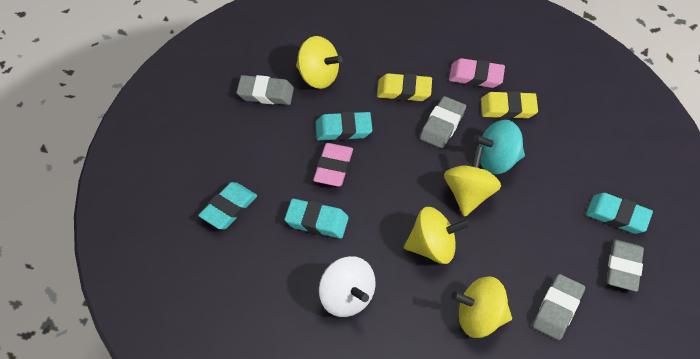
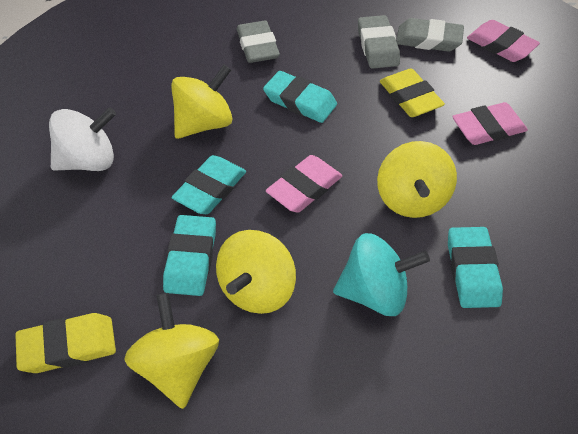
grey eraser: 4 -> 3
pink eraser: 2 -> 3

